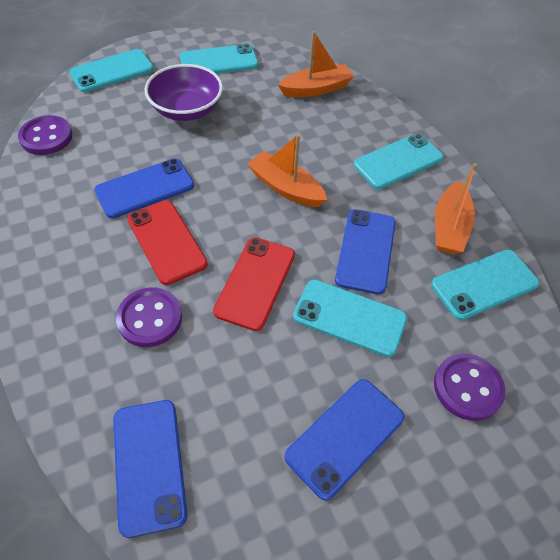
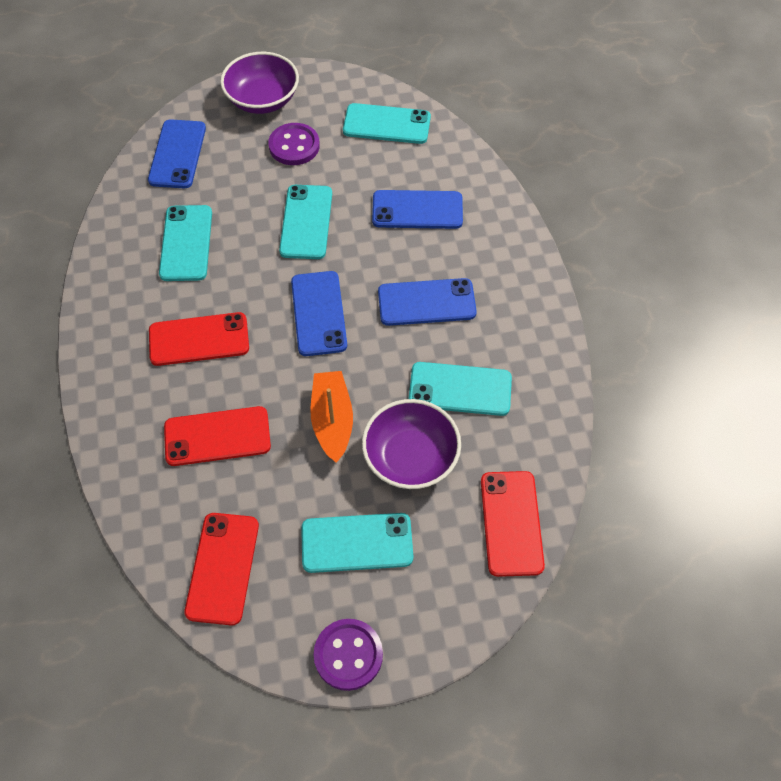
orange boat: 3 -> 1
purple bowl: 1 -> 2
purple button: 3 -> 2
red phone: 2 -> 4

